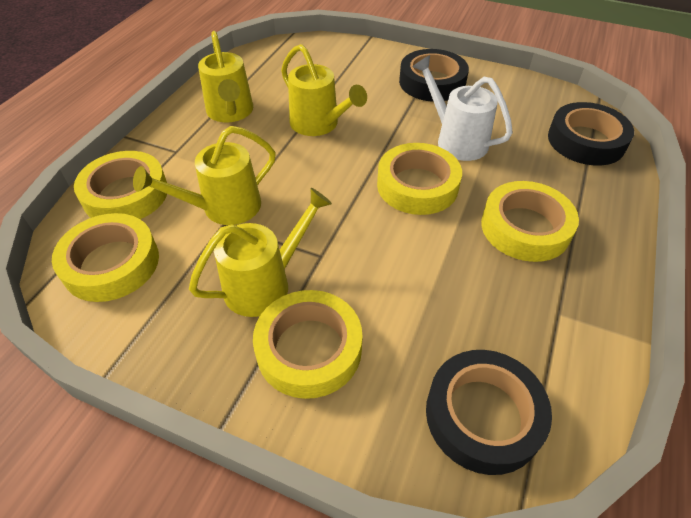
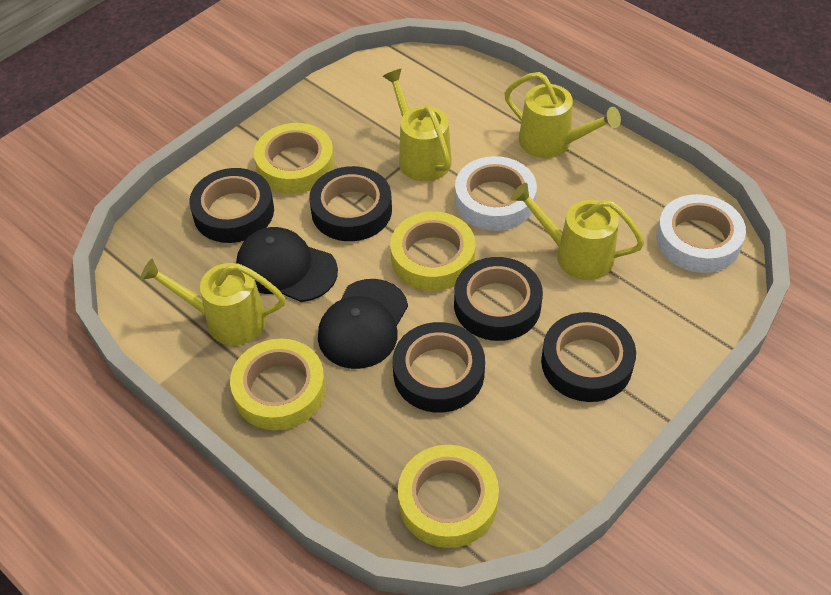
black cap: 0 -> 2
black tape: 3 -> 5
white tape: 0 -> 2
white watering can: 1 -> 0
yellow tape: 5 -> 4

